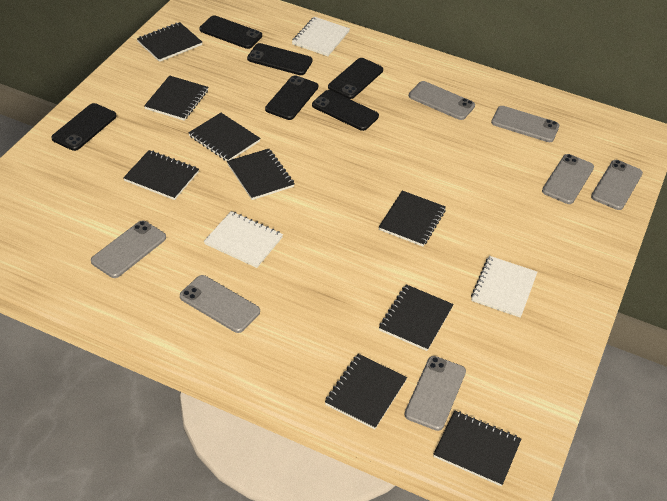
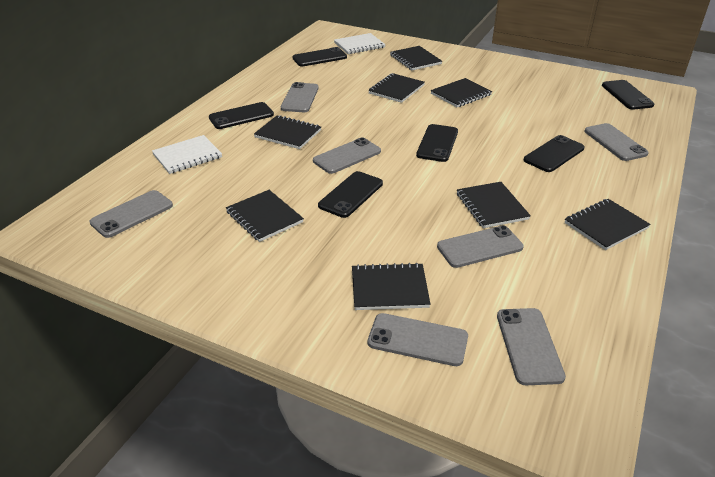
black notebook: 9 -> 8
white notebook: 3 -> 2

